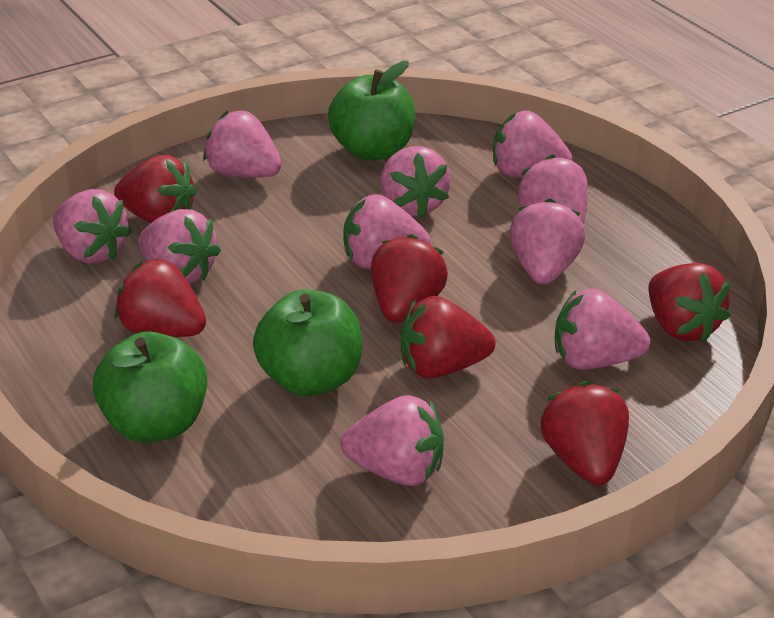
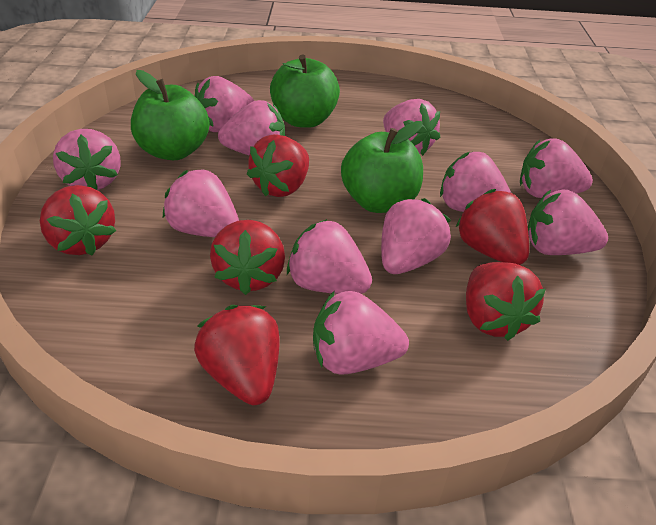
pink strawberry: 10 -> 11

